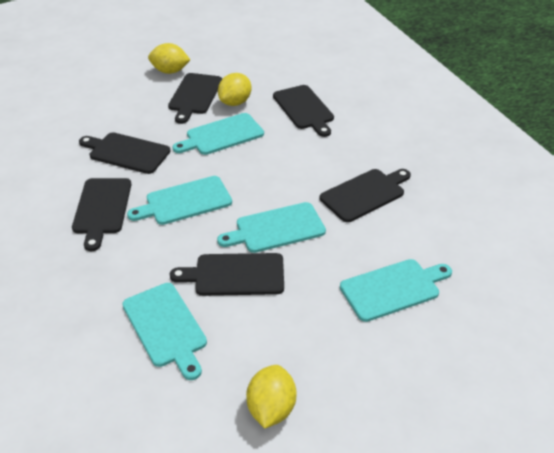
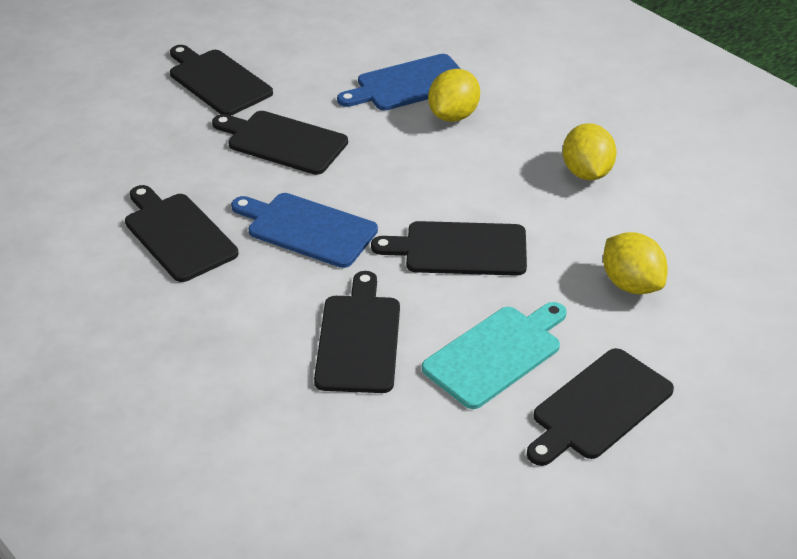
blue cutting board: 0 -> 2
turquoise cutting board: 5 -> 1

